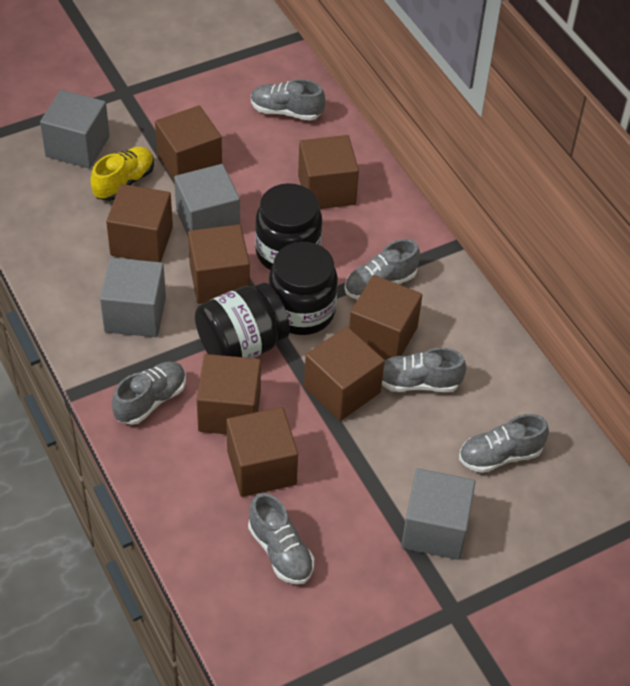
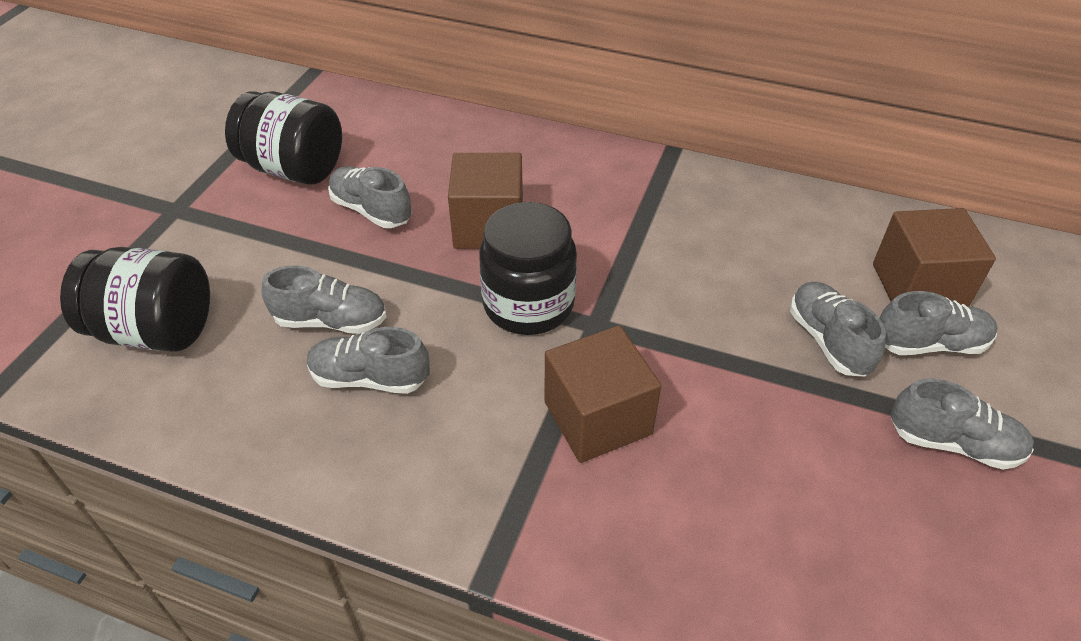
brown cube: 8 -> 3
grey cube: 4 -> 0
yellow shoe: 1 -> 0

